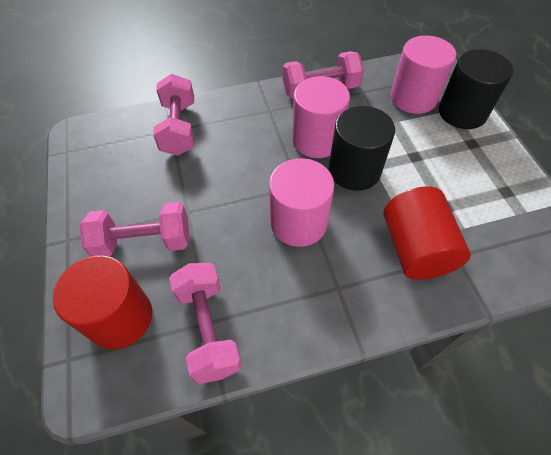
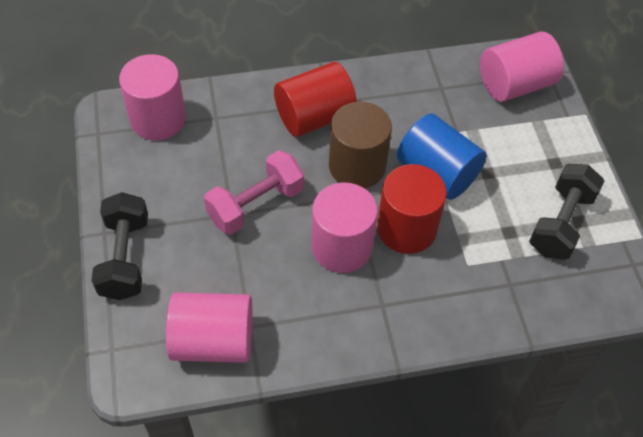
black cylinder: 2 -> 0
black dumbbell: 0 -> 2
blue cylinder: 0 -> 1
brown cylinder: 0 -> 1
pink cylinder: 3 -> 4
pink dumbbell: 4 -> 1

